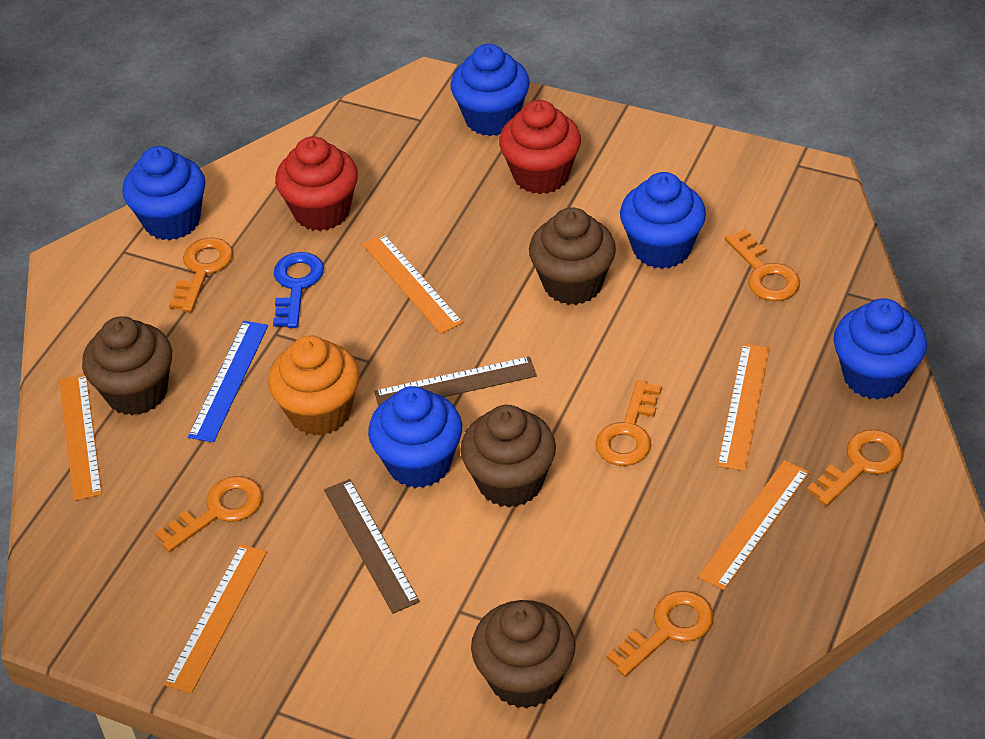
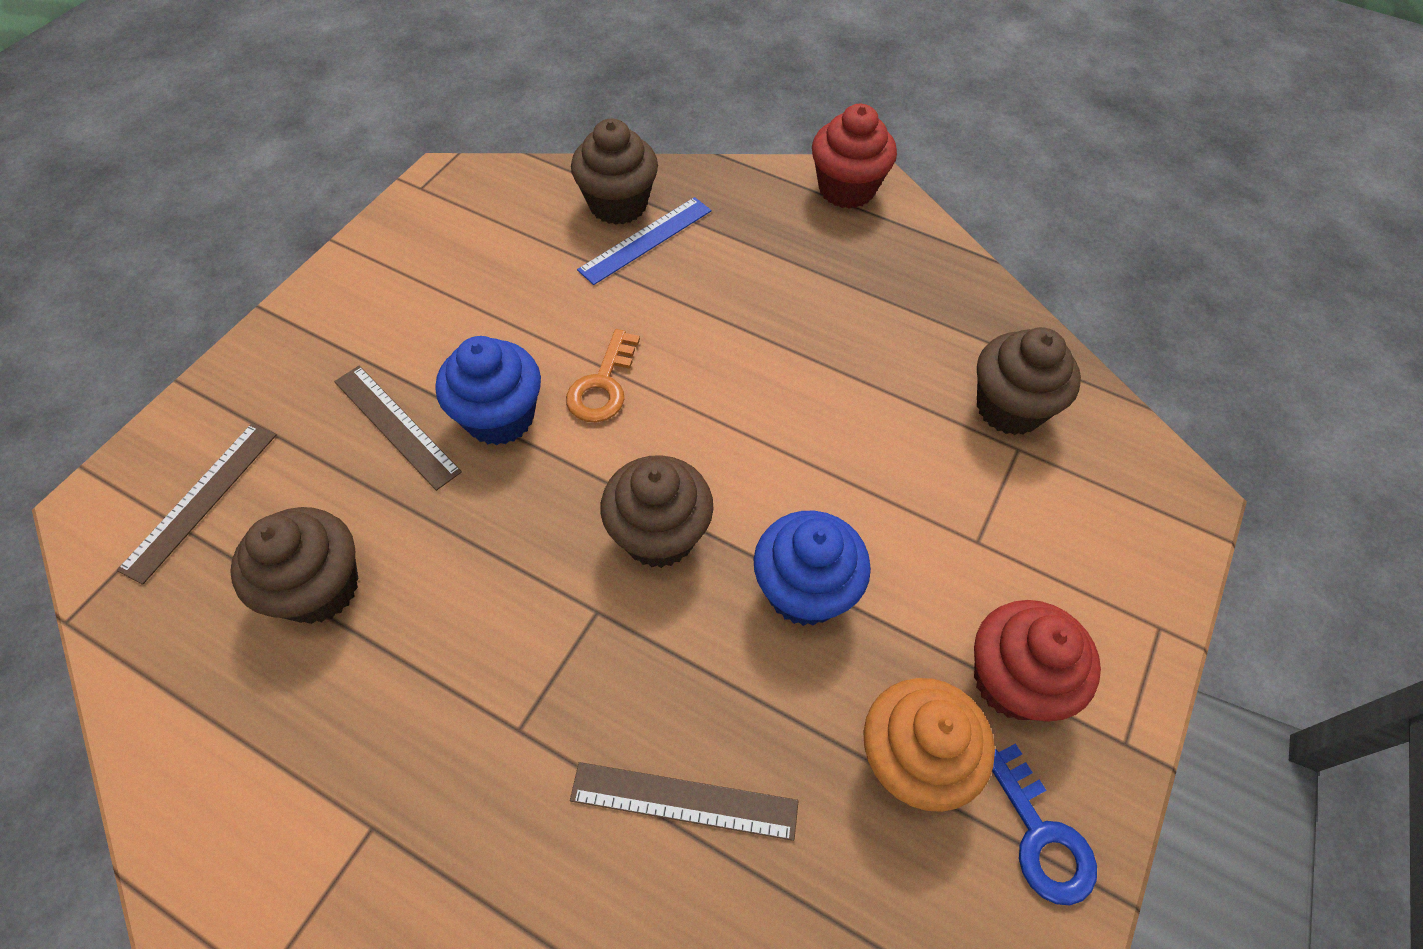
blue cupcake: 5 -> 2
brown ruler: 2 -> 3
orange key: 6 -> 1
orange ruler: 5 -> 0

